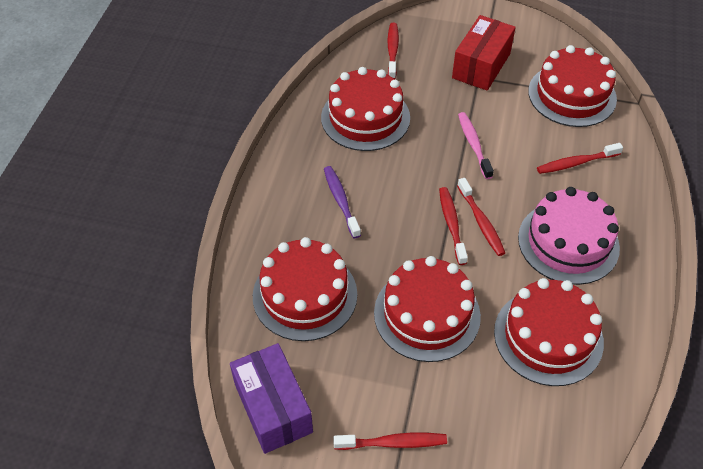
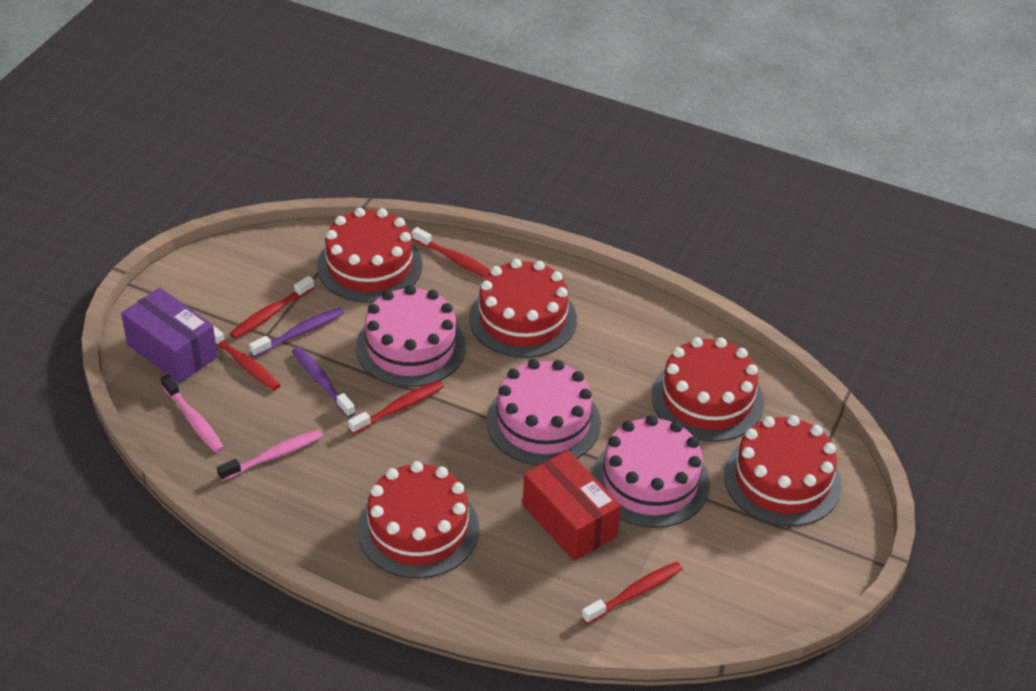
pink cake: 1 -> 3
pink toothbrush: 1 -> 2
purple toothbrush: 1 -> 2

